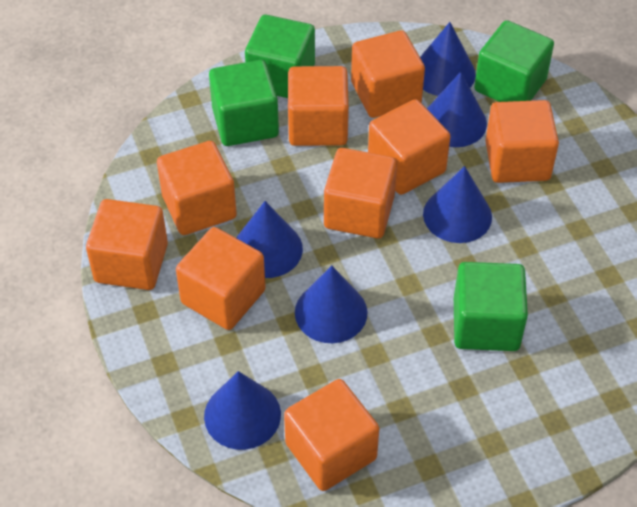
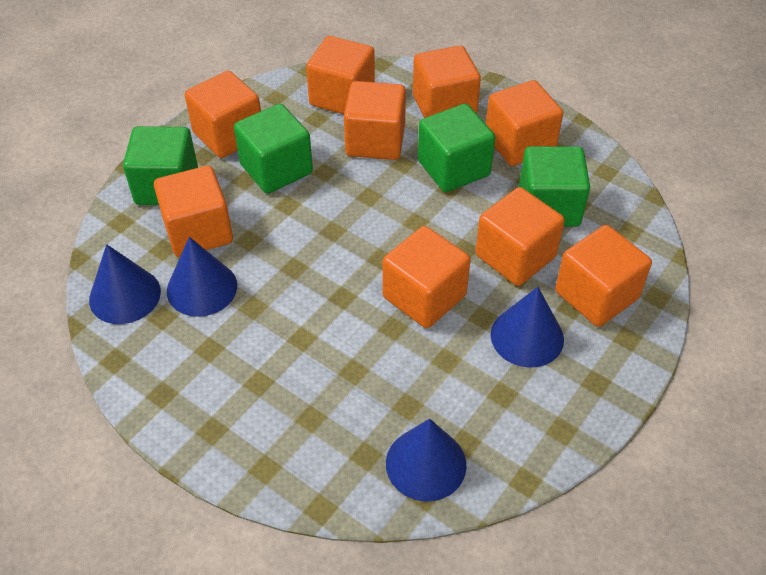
blue cone: 6 -> 4

